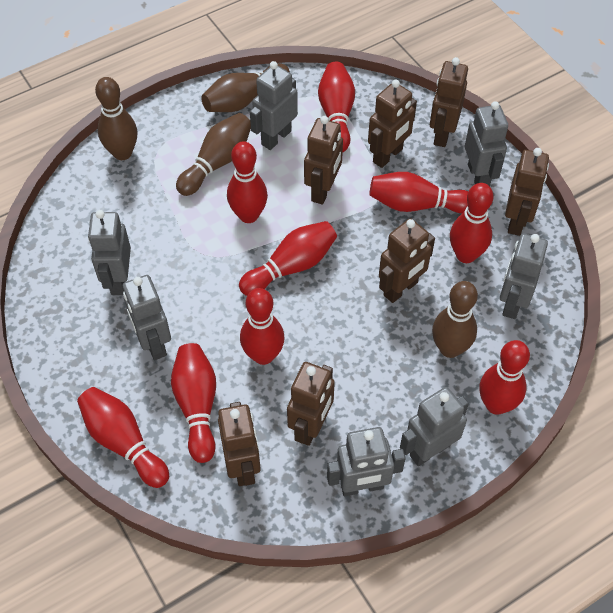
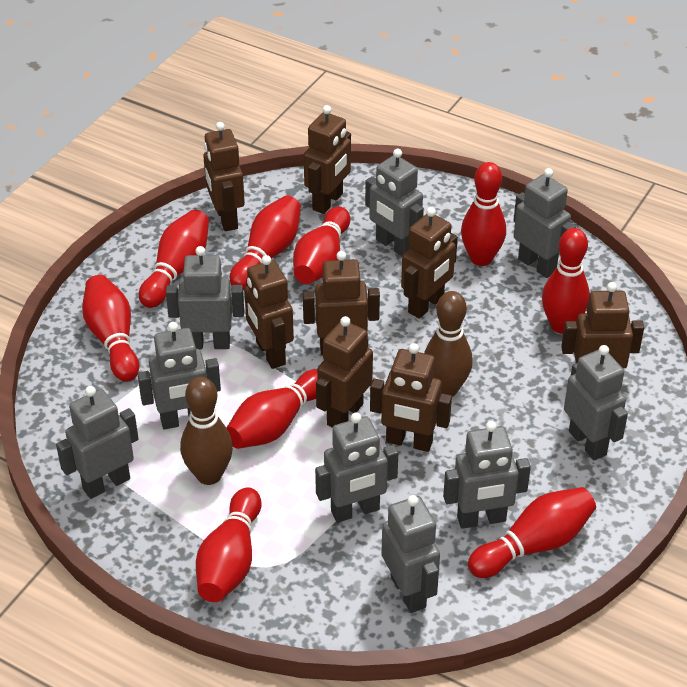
brown bowling pin: 4 -> 2
brown robot: 7 -> 8
grey robot: 7 -> 9

